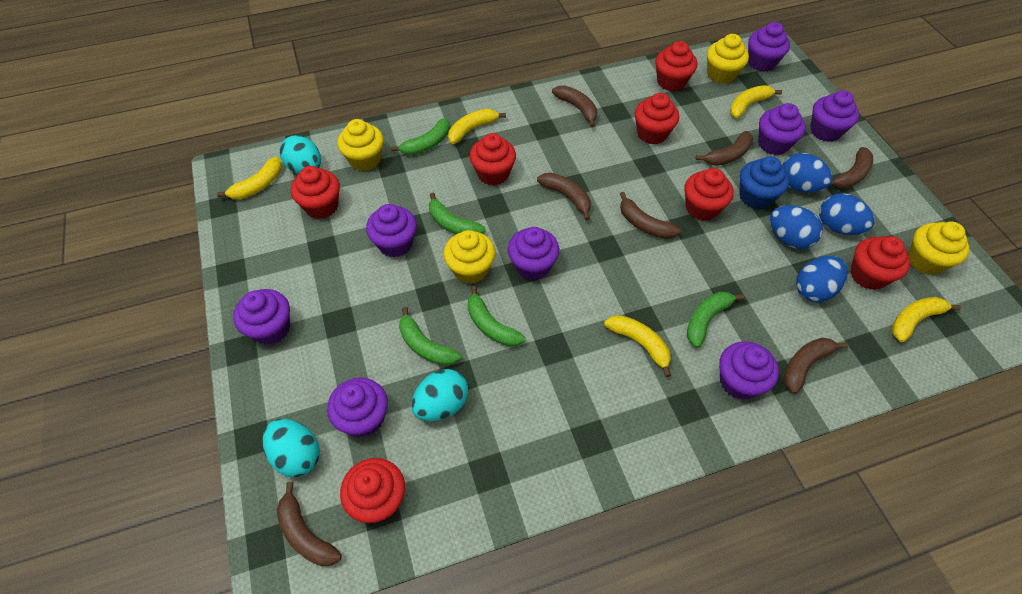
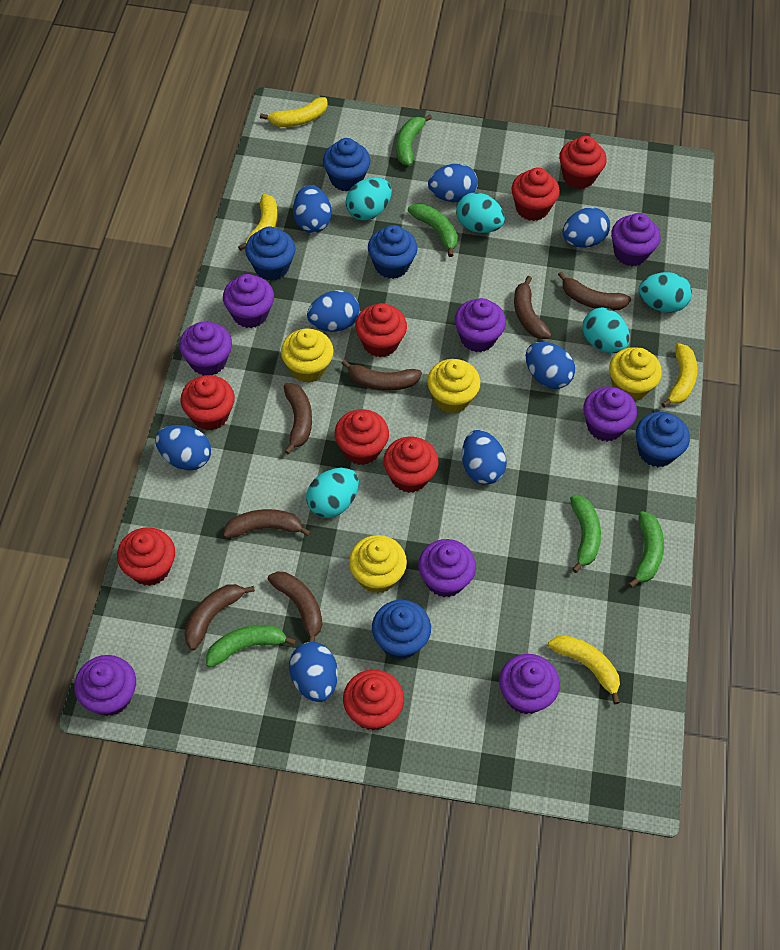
blue cupcake: 1 -> 5
blue egg: 4 -> 8
red cupcake: 7 -> 8
turquoise egg: 3 -> 5
yellow banana: 5 -> 4

